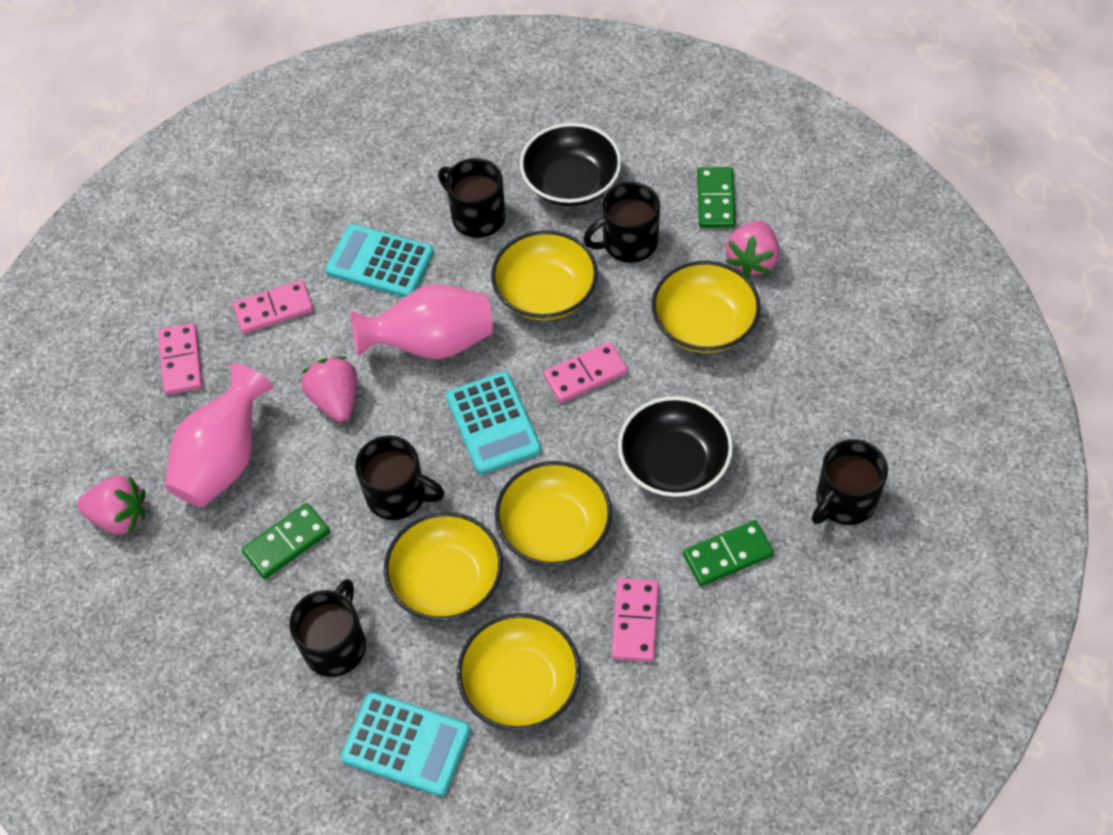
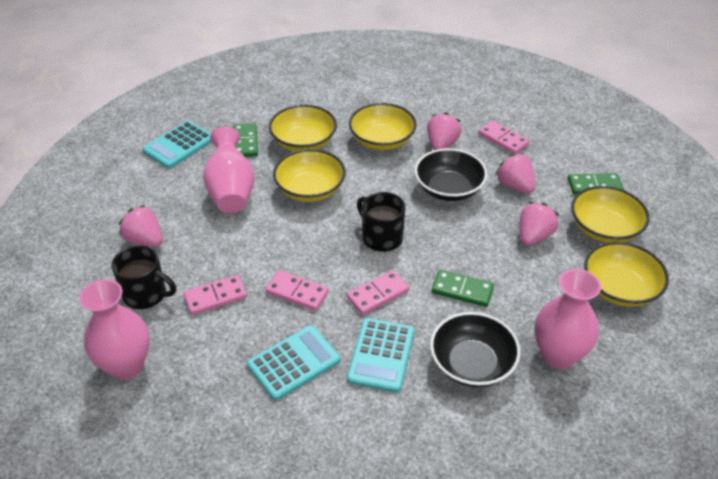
black mug: 5 -> 2
pink strawberry: 3 -> 4
pink vase: 2 -> 3

